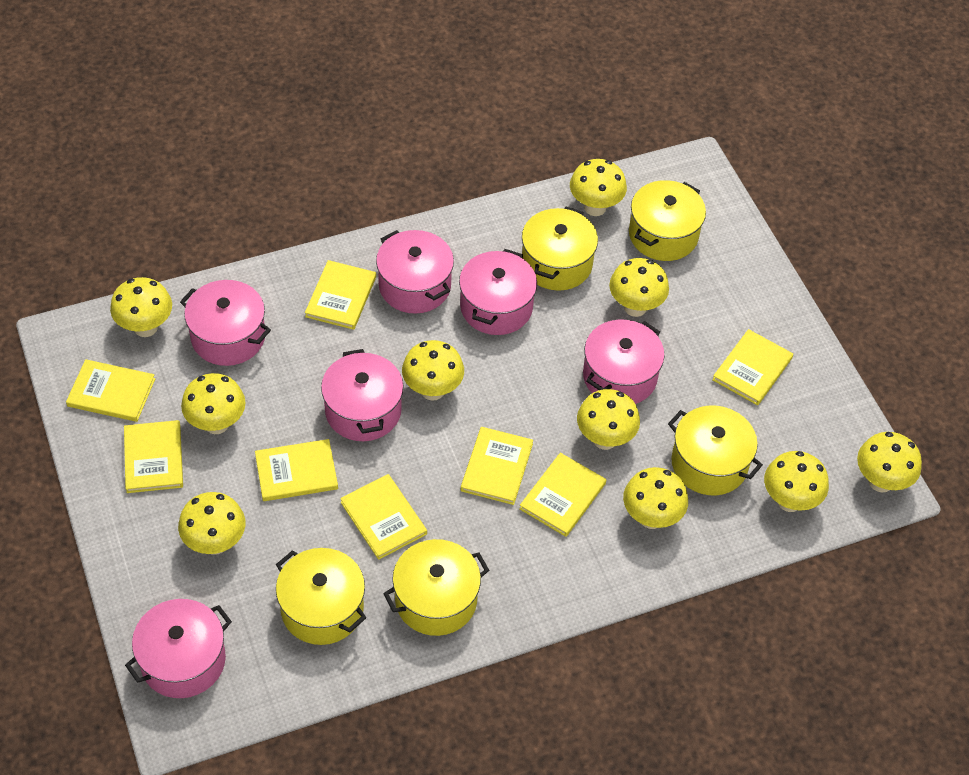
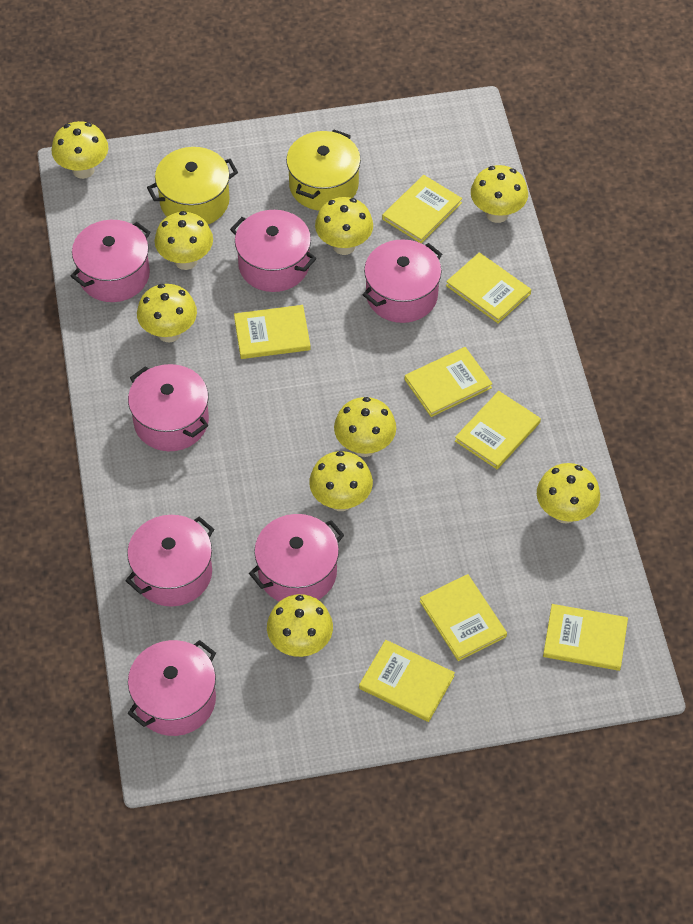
pink pot: 6 -> 7
yellow mushroom: 10 -> 9
yellow pot: 5 -> 2

